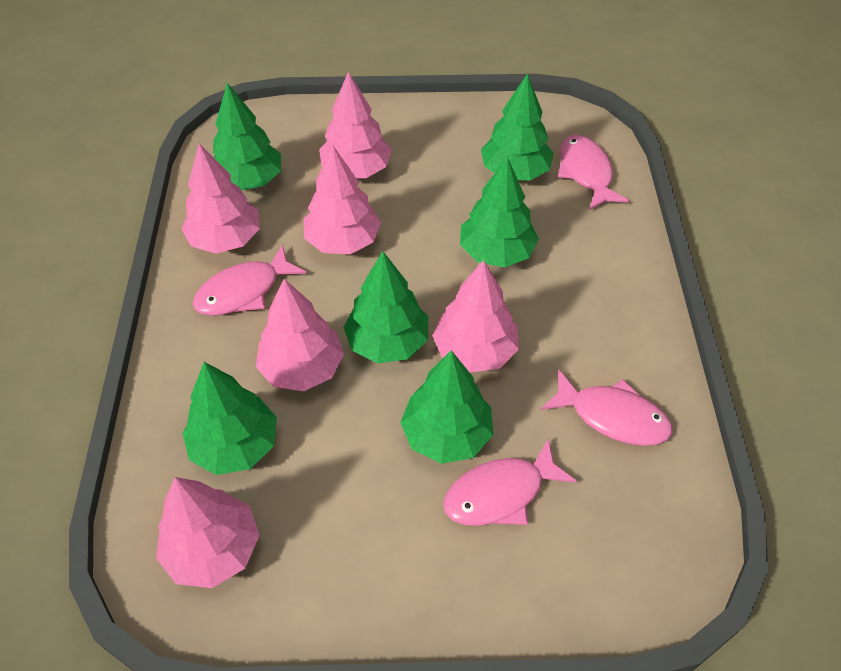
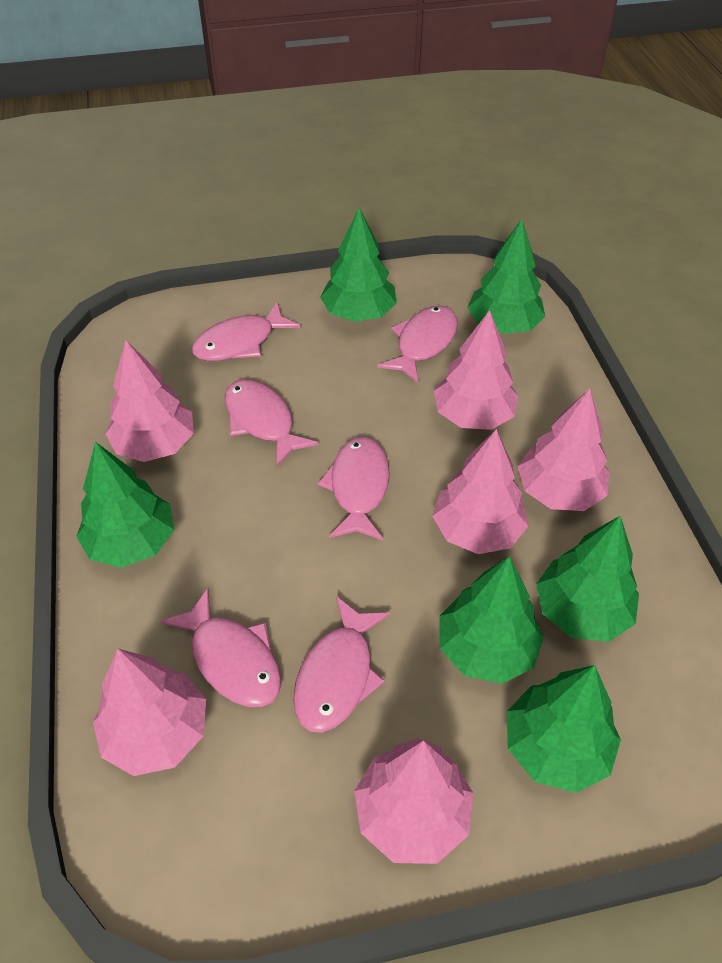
pink fish: 4 -> 6

